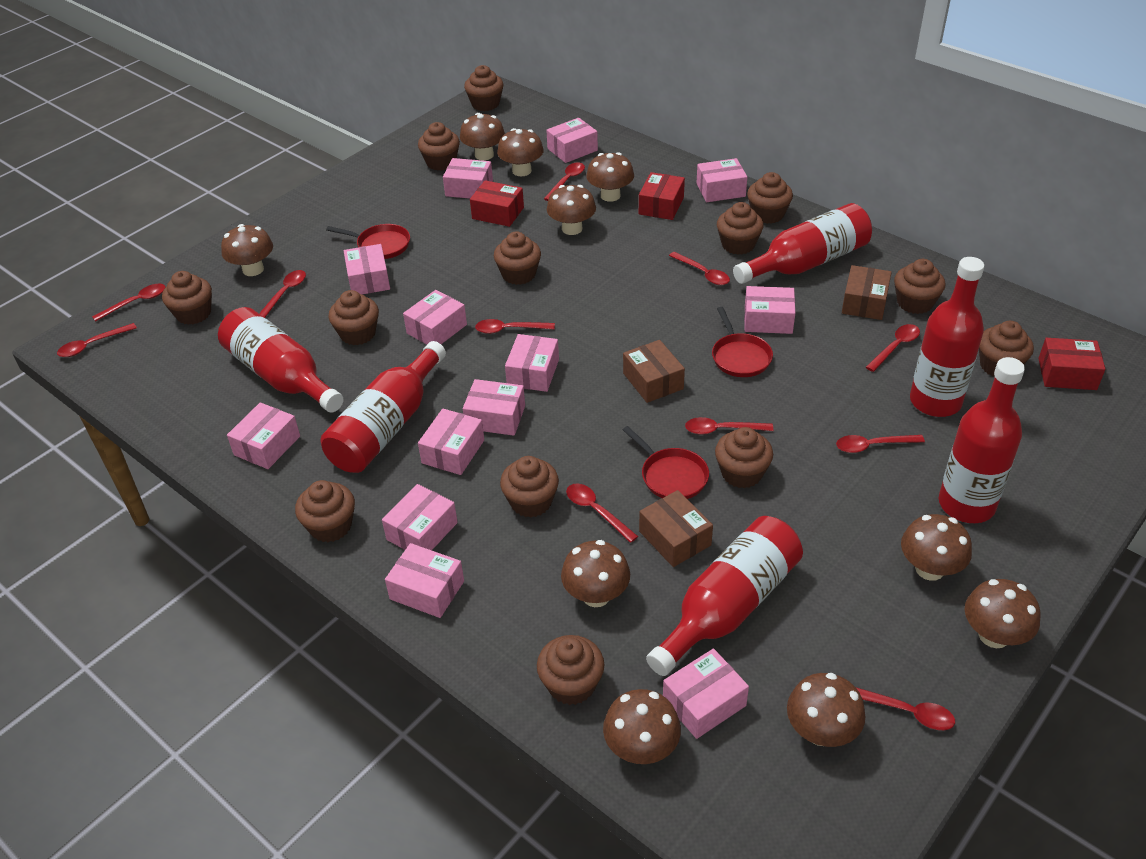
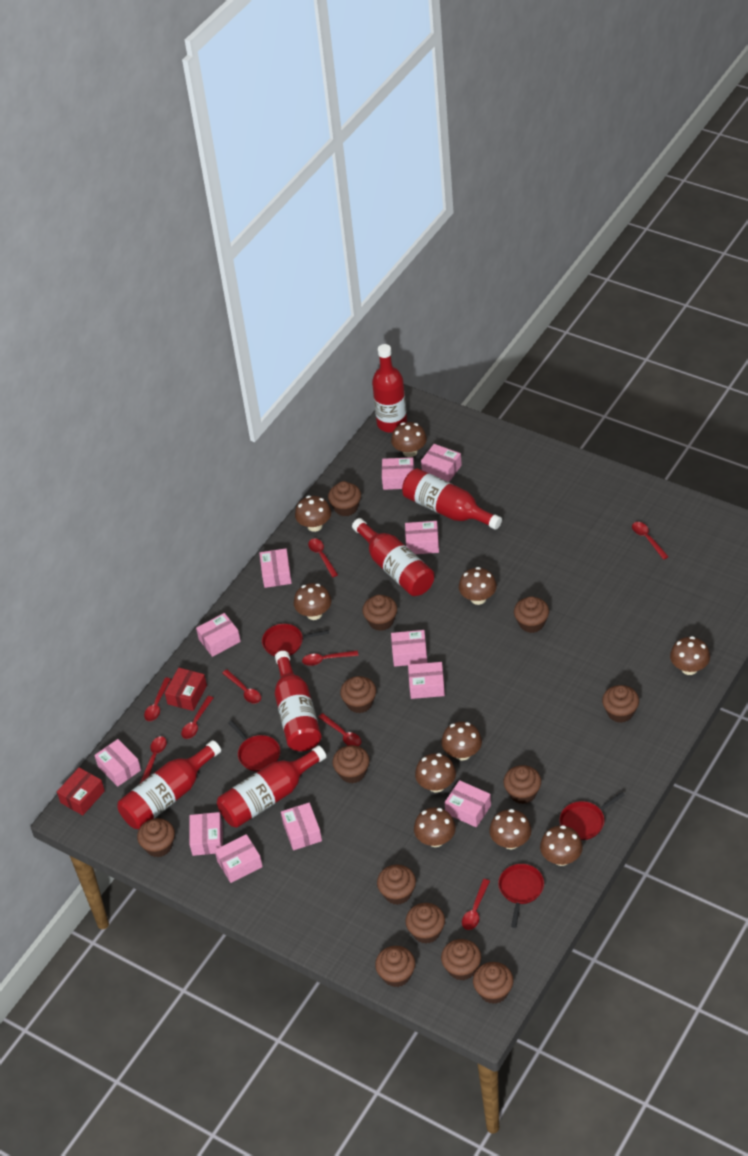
brown box: 3 -> 0
pink box: 13 -> 12
red box: 3 -> 2
red pan: 3 -> 4
red spoon: 11 -> 9

